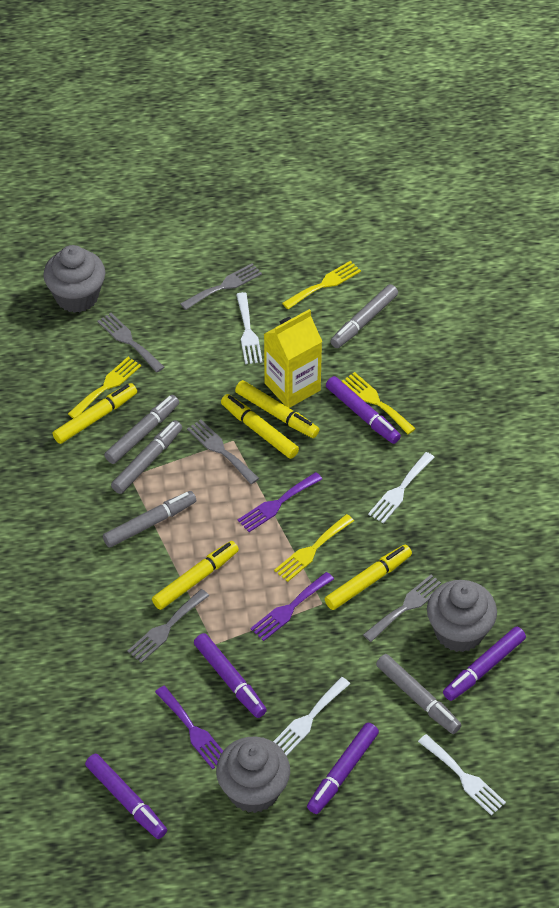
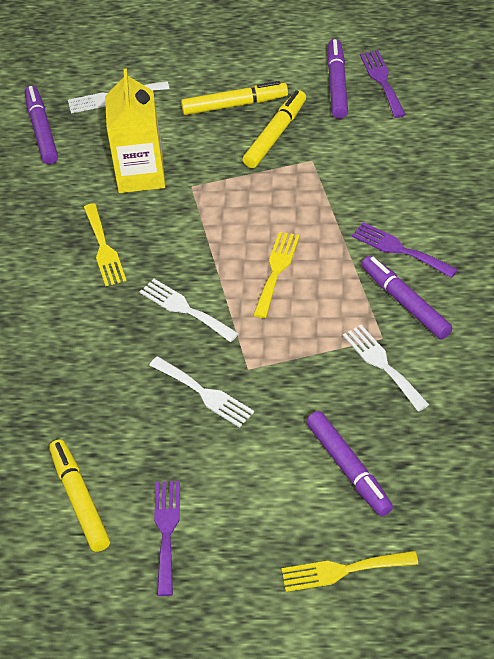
grey cupcake: 3 -> 0
grey fork: 5 -> 0
grey marker: 5 -> 0
purple marker: 5 -> 4
yellow fork: 4 -> 3
yellow marker: 5 -> 3

